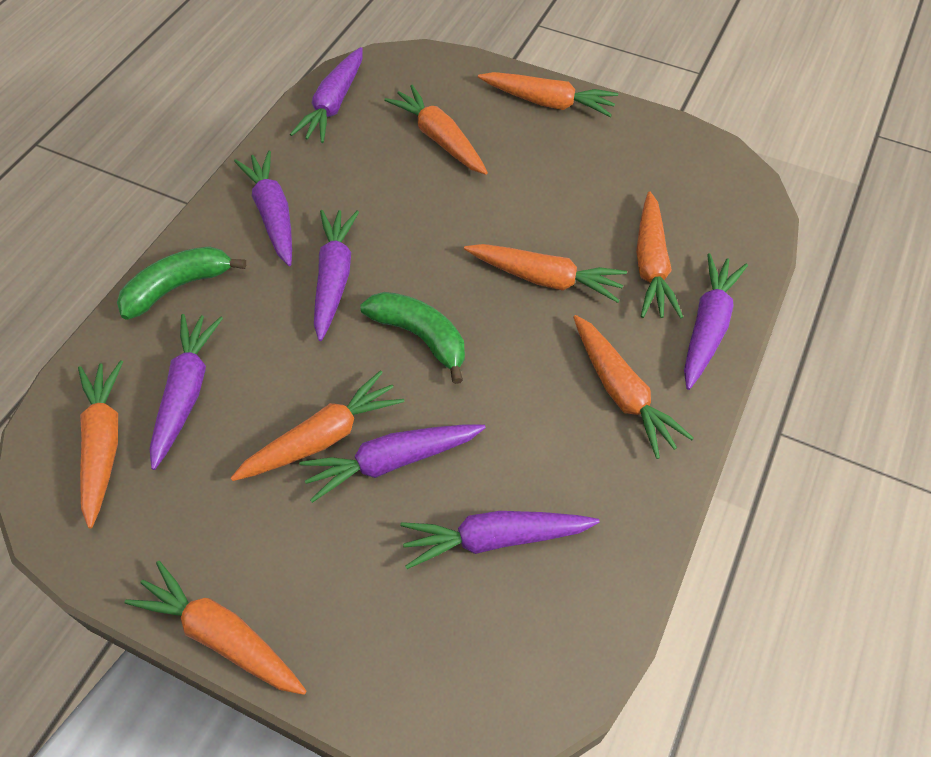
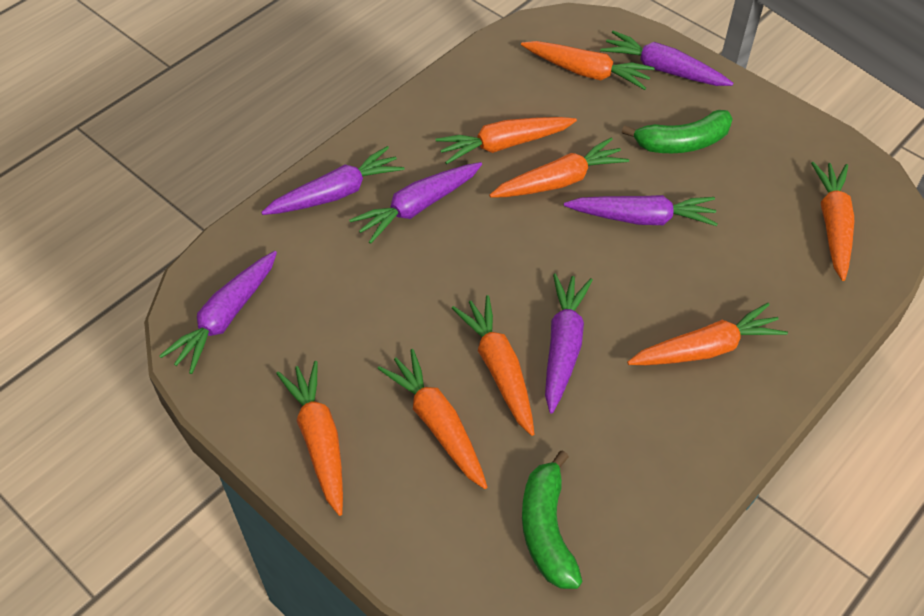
purple carrot: 7 -> 6

